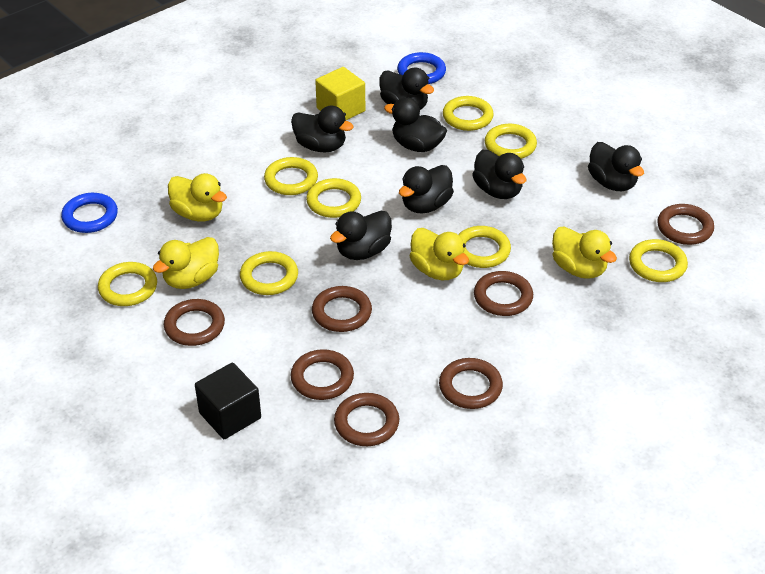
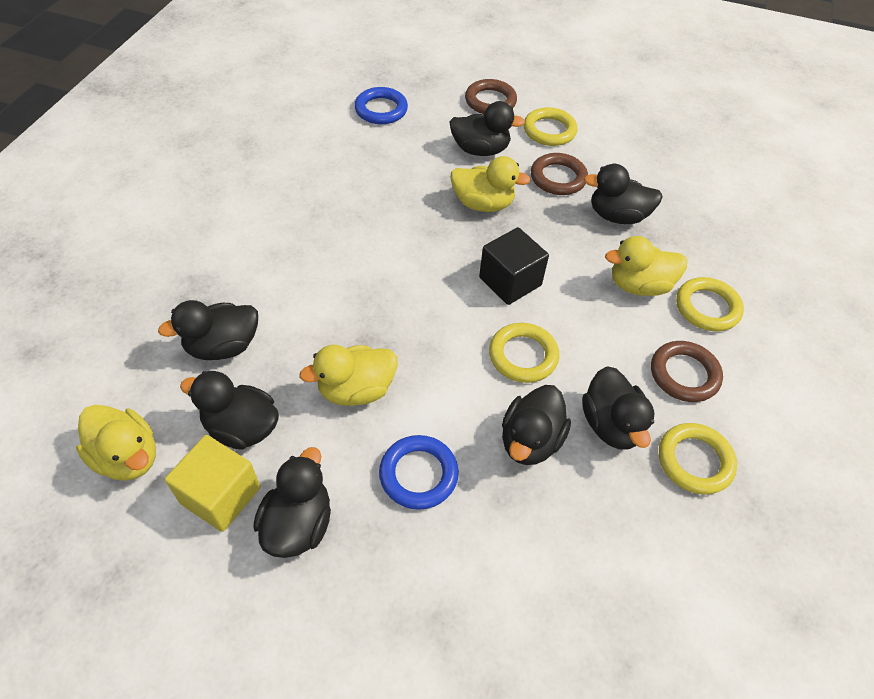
brown ring: 7 -> 3
yellow ring: 8 -> 4

